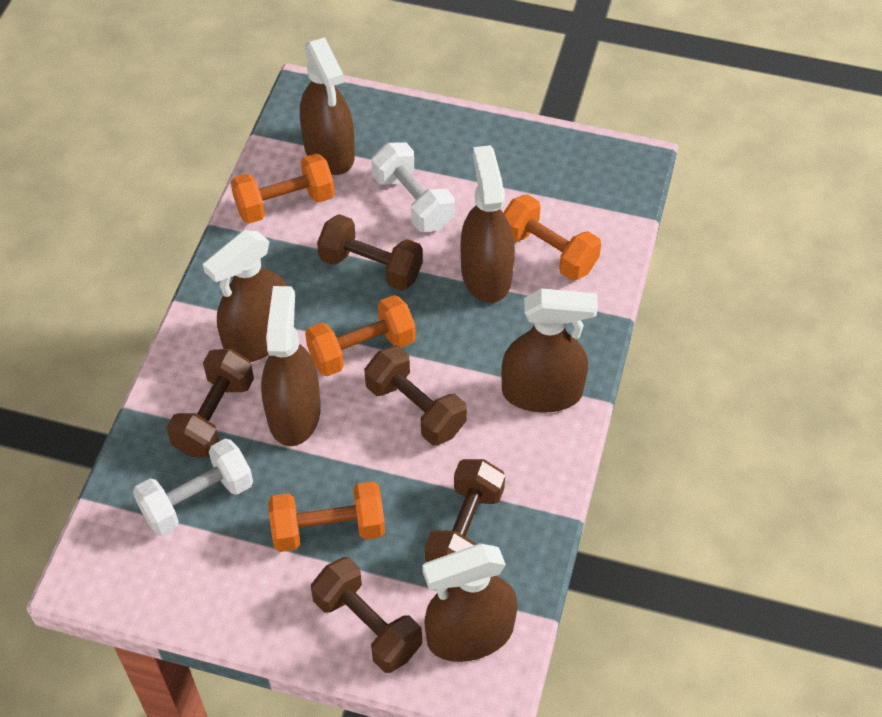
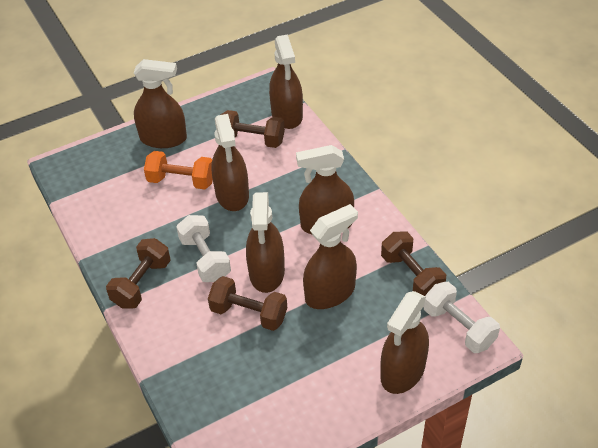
brown dumbbell: 5 -> 4
brown spray bottle: 6 -> 7
orange dumbbell: 4 -> 1

